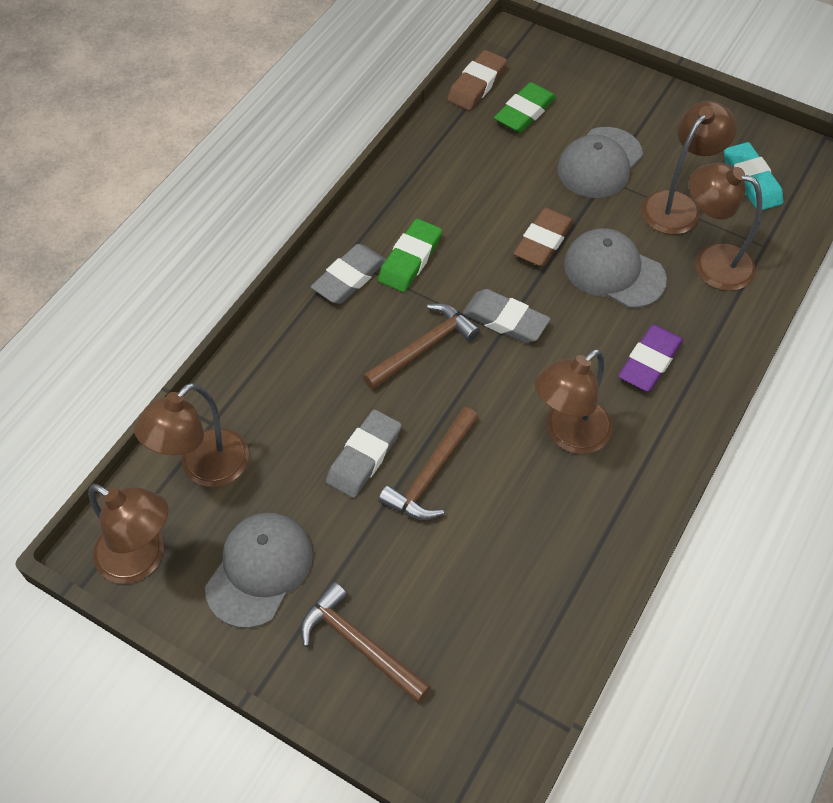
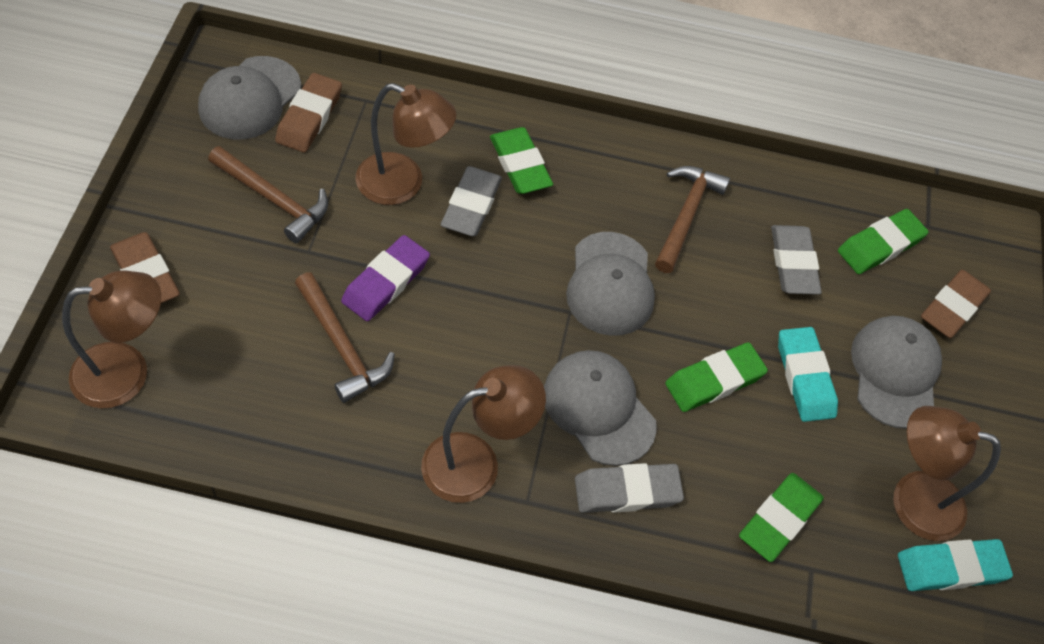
brown eraser: 2 -> 3
brown lamp: 5 -> 4
green eraser: 2 -> 4
grey cap: 3 -> 4
turquoise eraser: 1 -> 2

